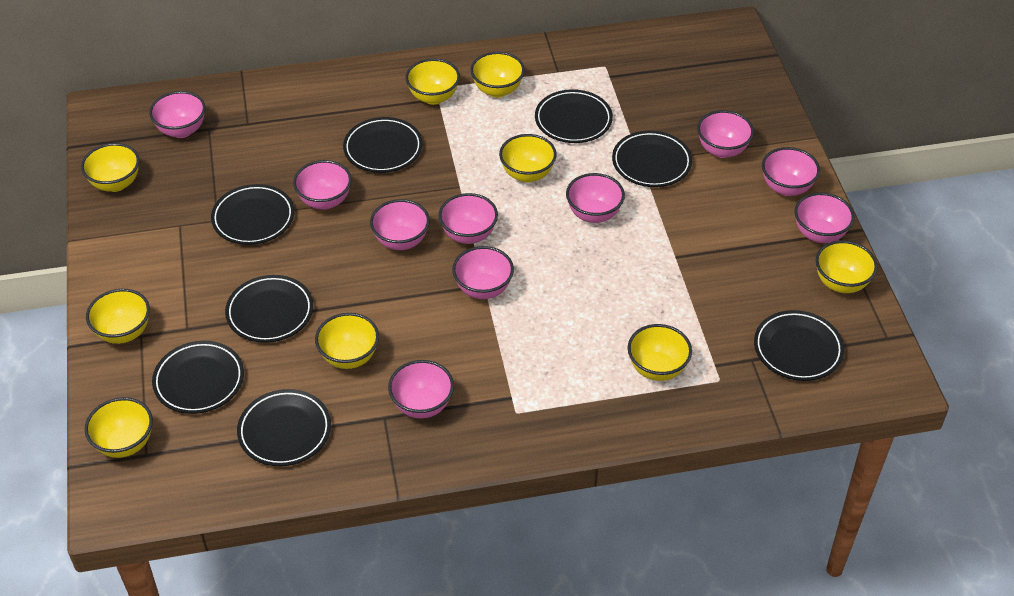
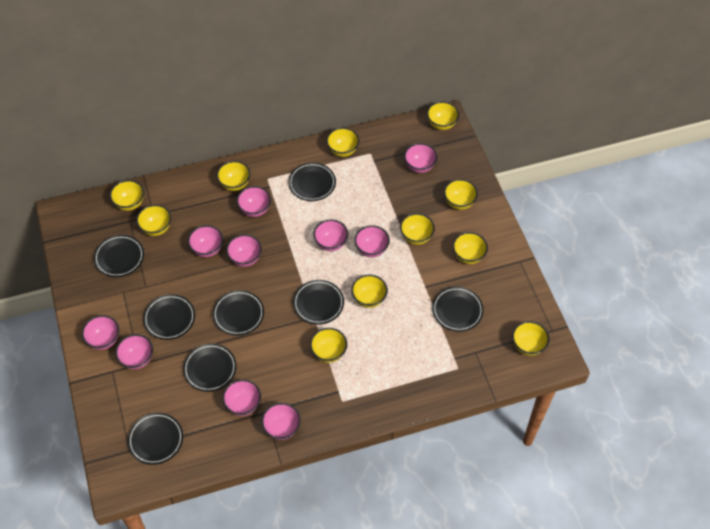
yellow bowl: 9 -> 11

